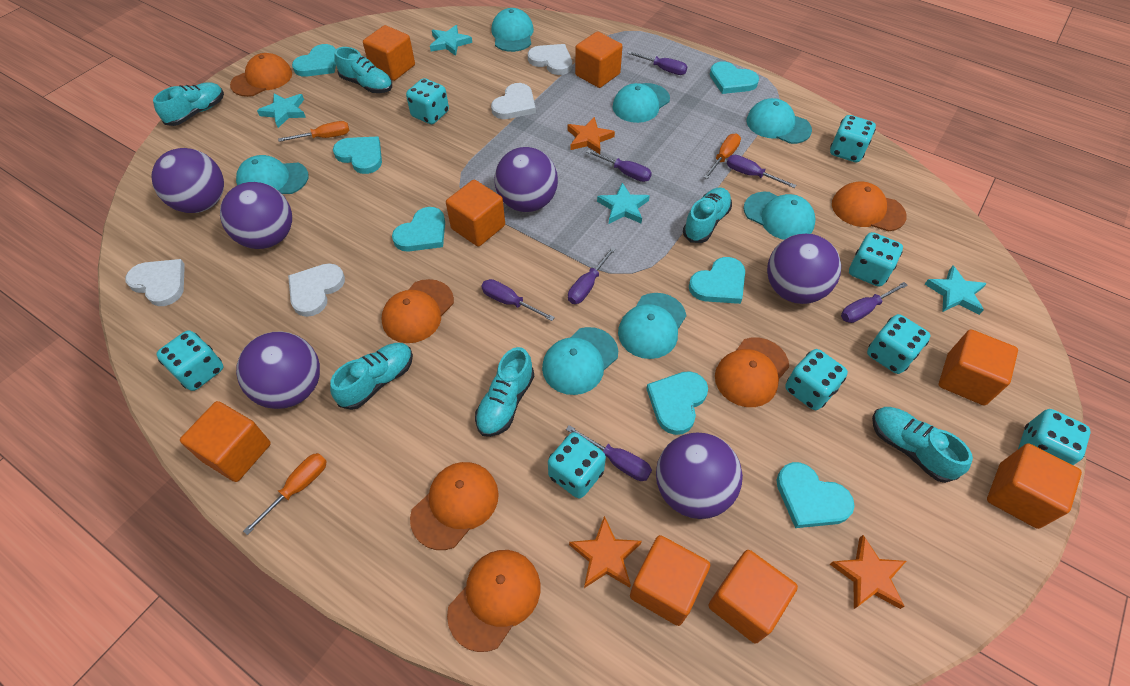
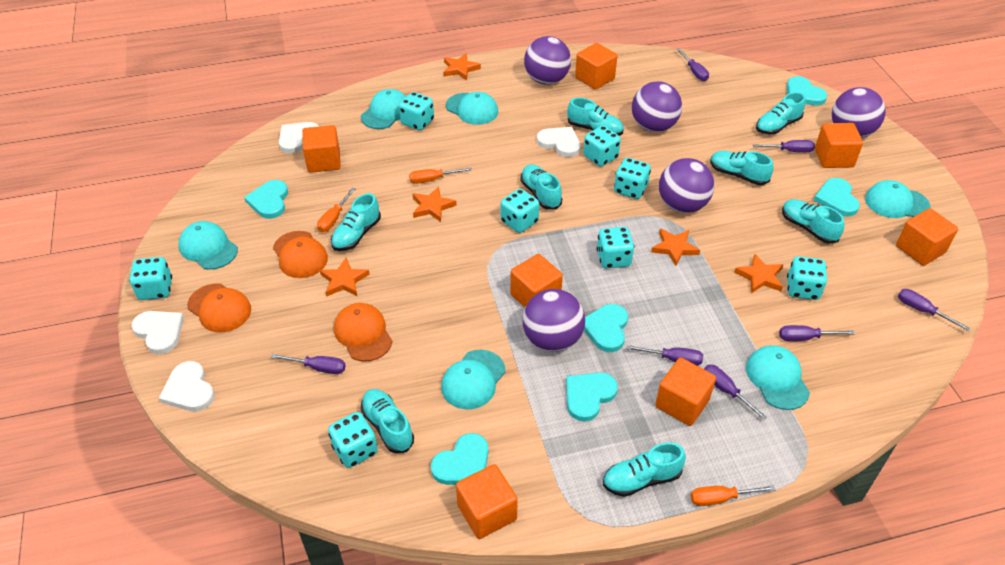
orange cap: 6 -> 3
orange cube: 8 -> 7
orange star: 3 -> 5
purple ball: 6 -> 5
turquoise cap: 7 -> 6
turquoise heart: 7 -> 6
turquoise shoe: 6 -> 8
turquoise star: 4 -> 0

